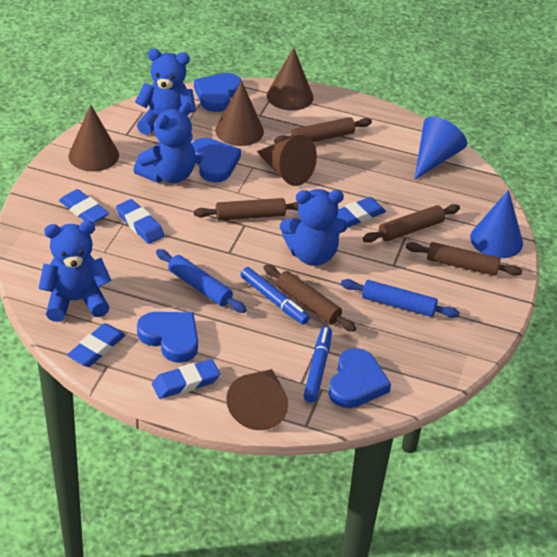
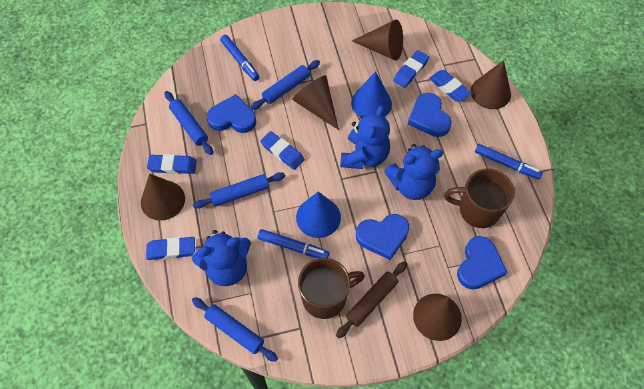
blue marker: 2 -> 3
blue rolling pin: 2 -> 4
blue teddy bear: 4 -> 3
brown mug: 0 -> 2
brown rolling pin: 5 -> 1

